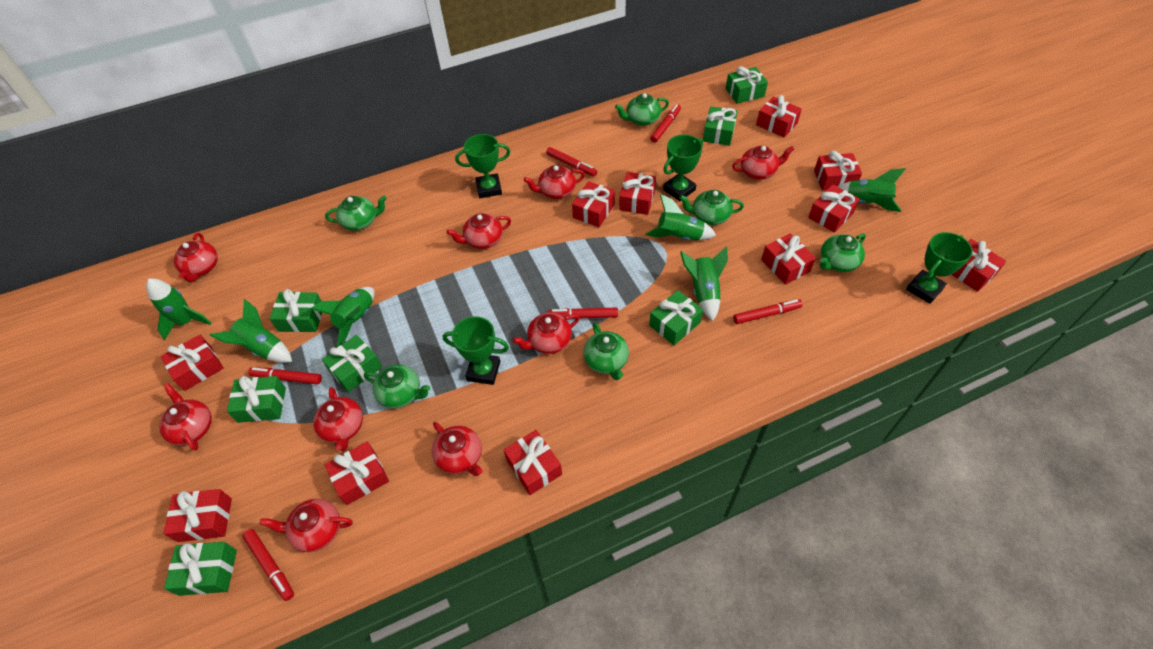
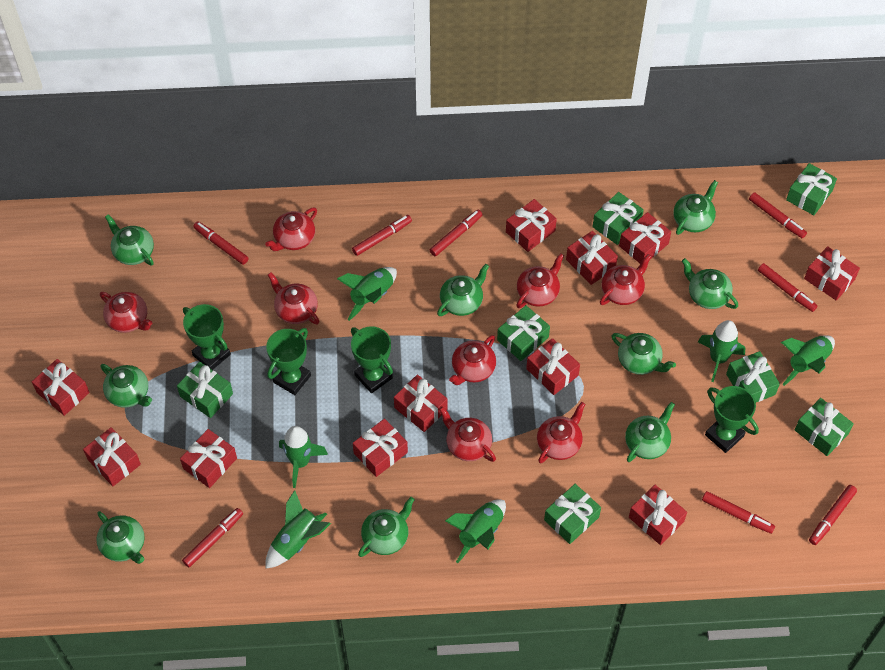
green teapot: 6 -> 9
red marker: 6 -> 8
red teapot: 9 -> 8

